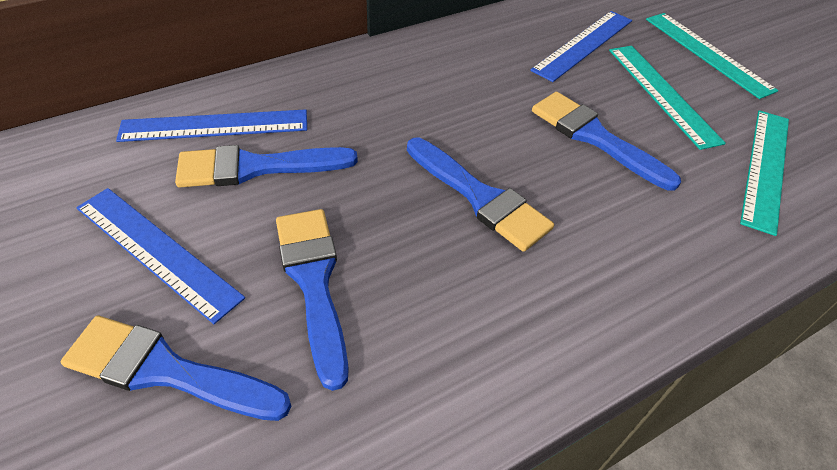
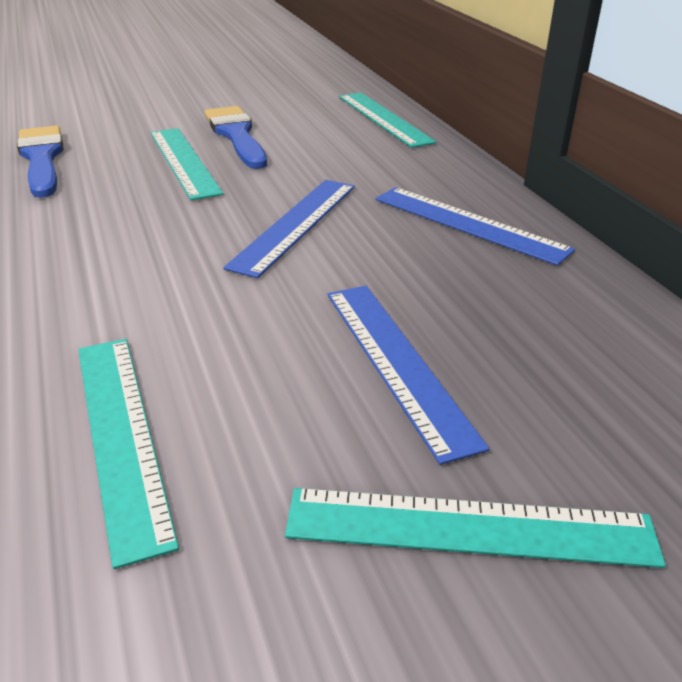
blue brush: 5 -> 2
turquoise ruler: 3 -> 4

